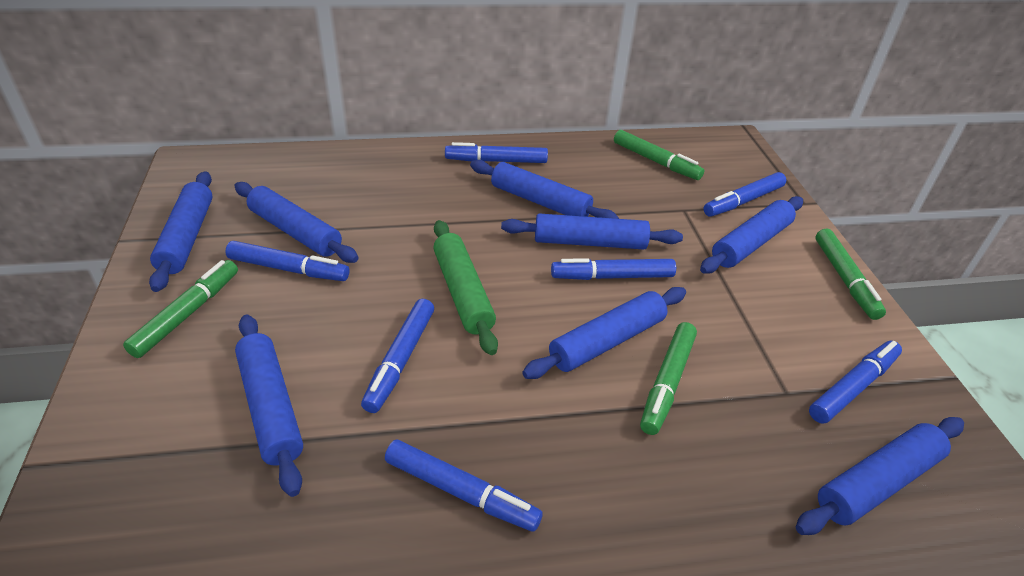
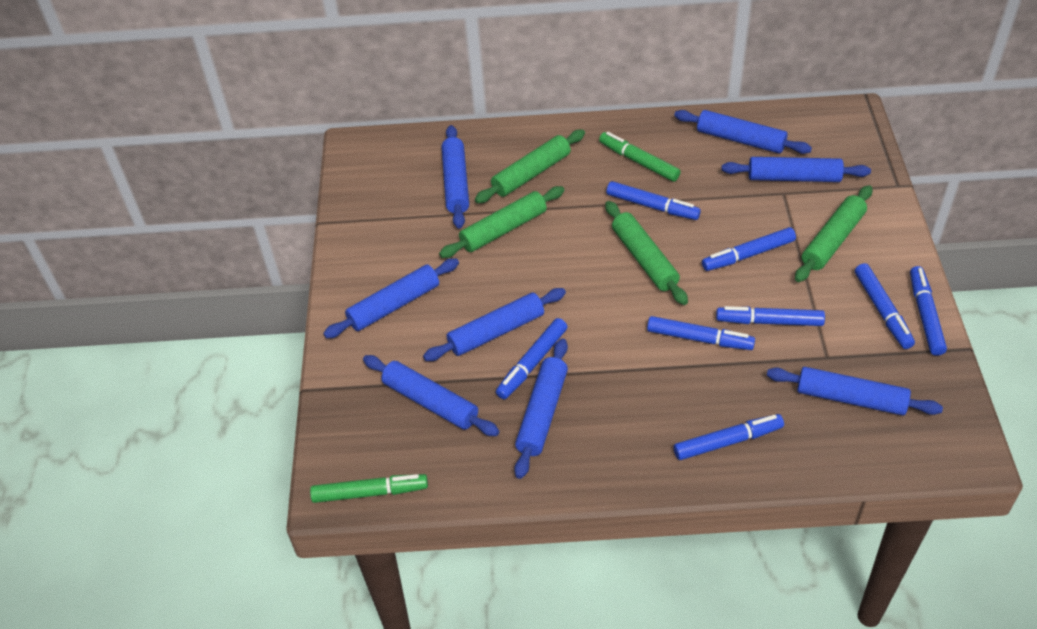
blue marker: 7 -> 8
green marker: 4 -> 2
green rolling pin: 1 -> 4

